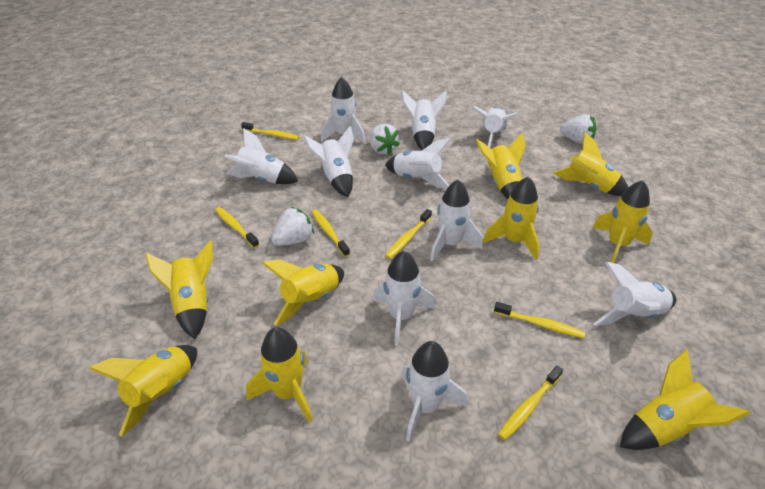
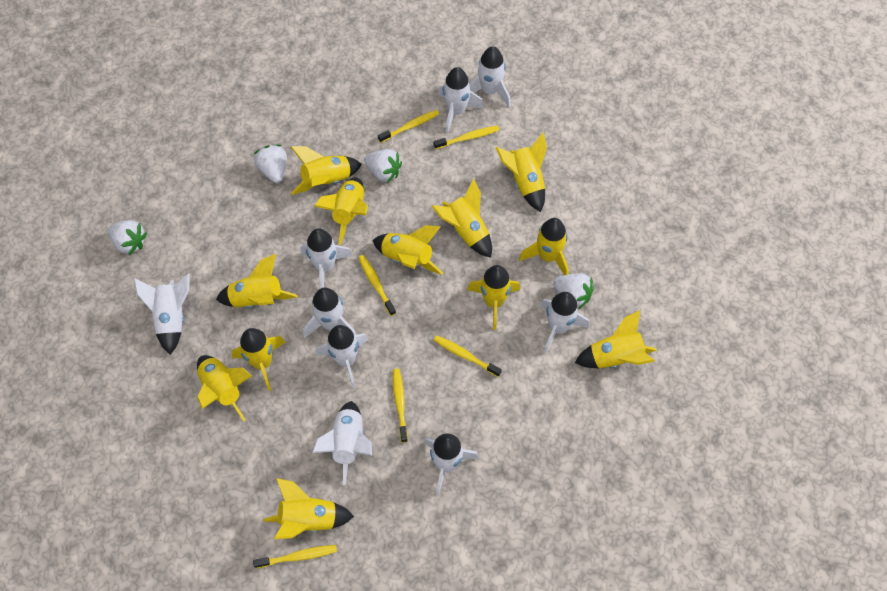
white rocket: 10 -> 9
white strawberry: 3 -> 4
yellow rocket: 9 -> 12

